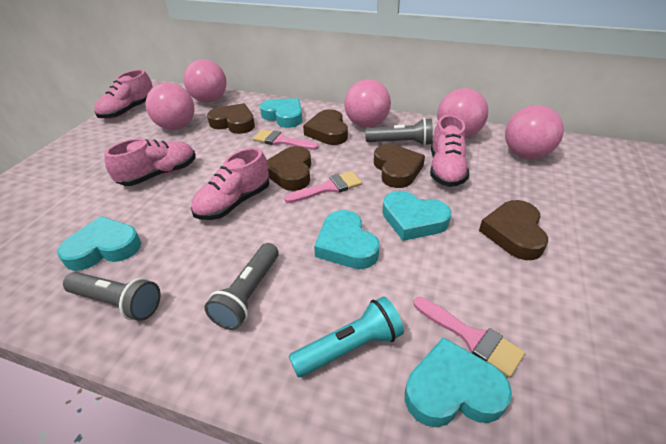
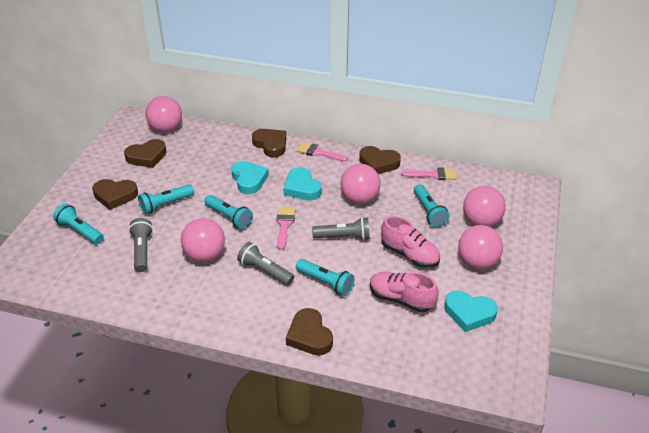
pink shoe: 4 -> 2
turquoise flashlight: 1 -> 5
turquoise heart: 5 -> 3

